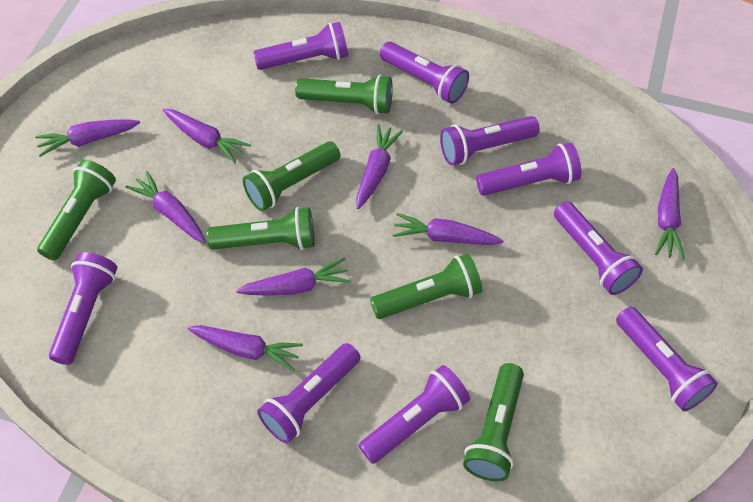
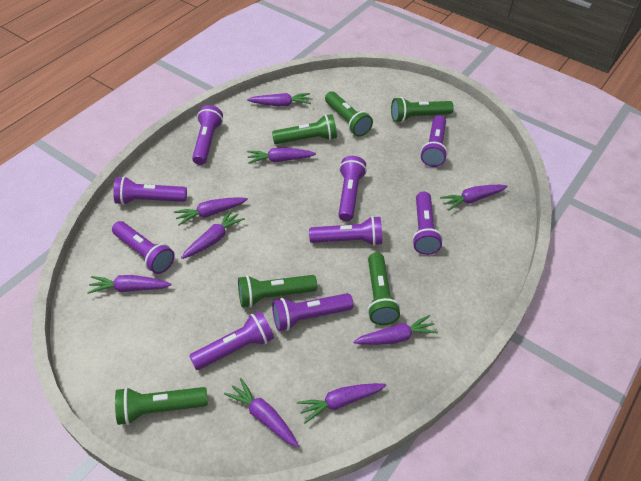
purple carrot: 8 -> 9

